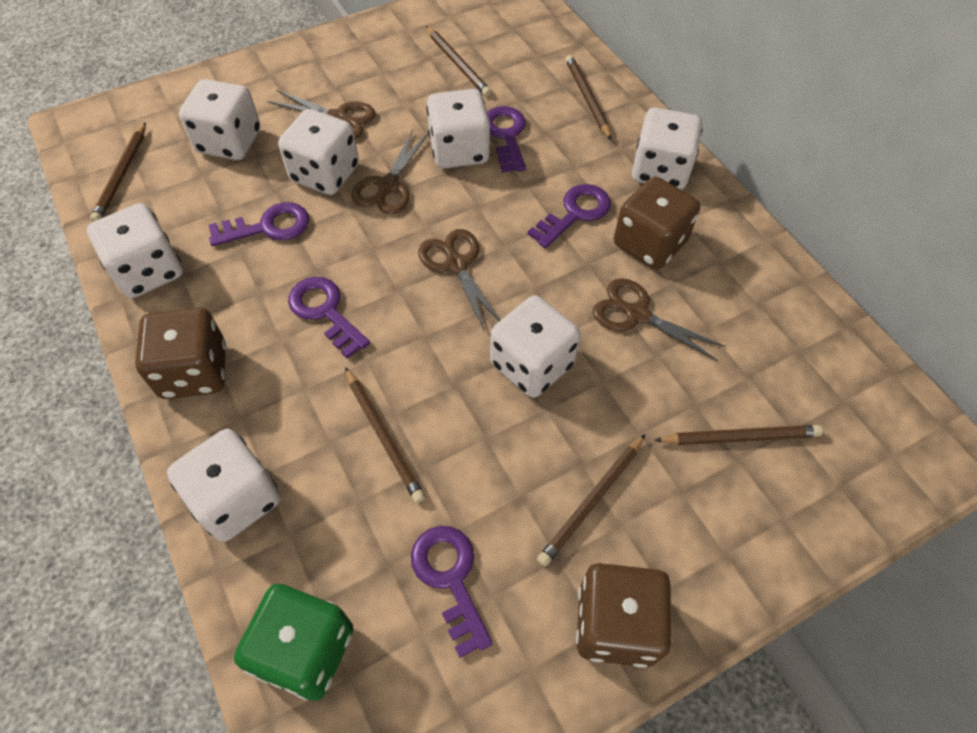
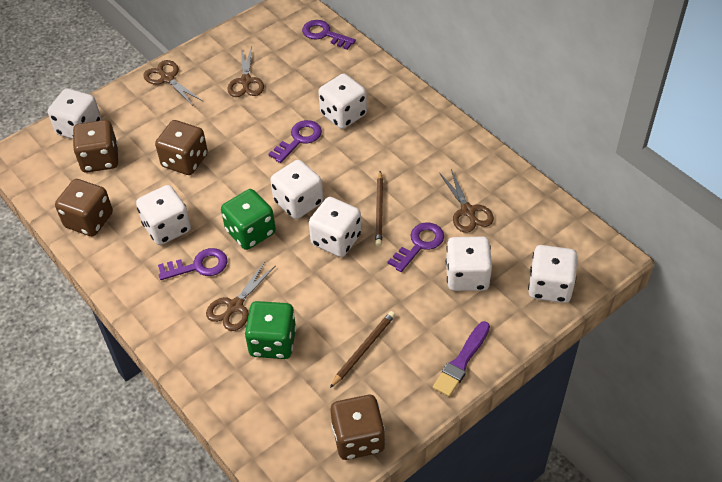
brown dice: 3 -> 4
brown pencil: 6 -> 2
green dice: 1 -> 2
purple brush: 0 -> 1
purple key: 5 -> 4

